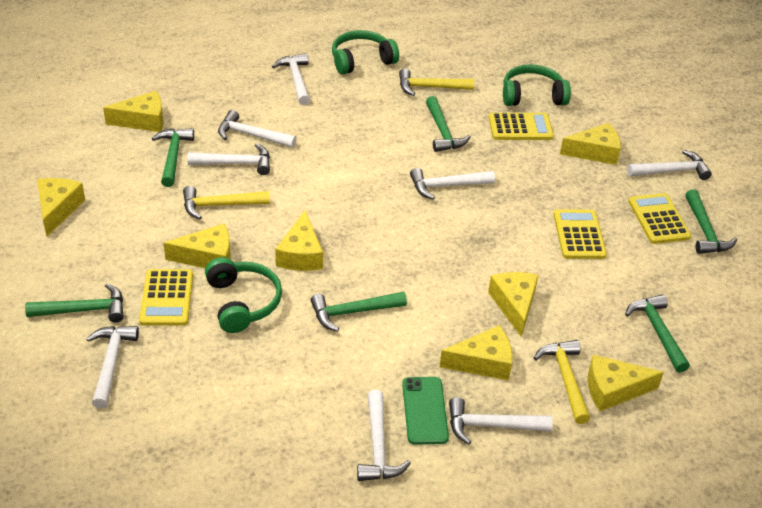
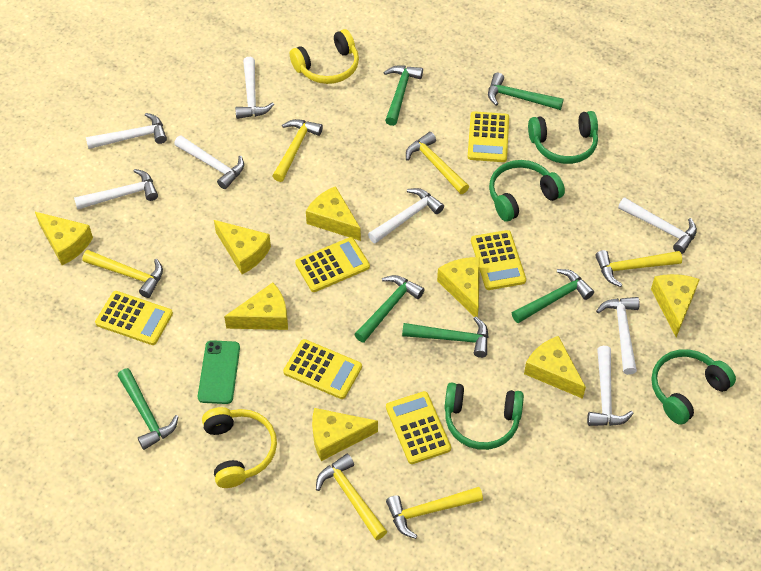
green headphones: 3 -> 4
yellow calculator: 4 -> 6
yellow hammer: 3 -> 6
yellow headphones: 0 -> 2

